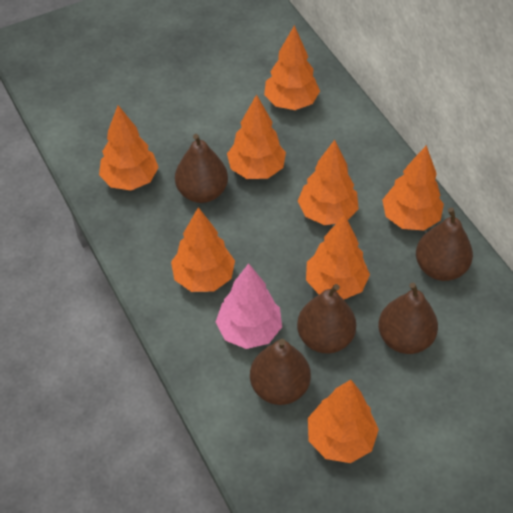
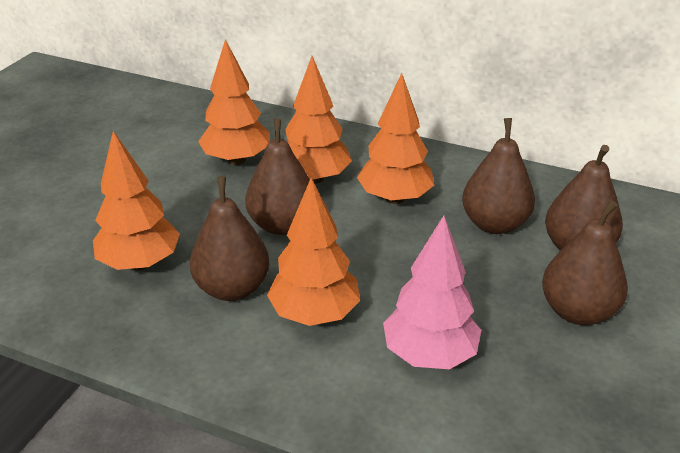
orange tree: 8 -> 5

